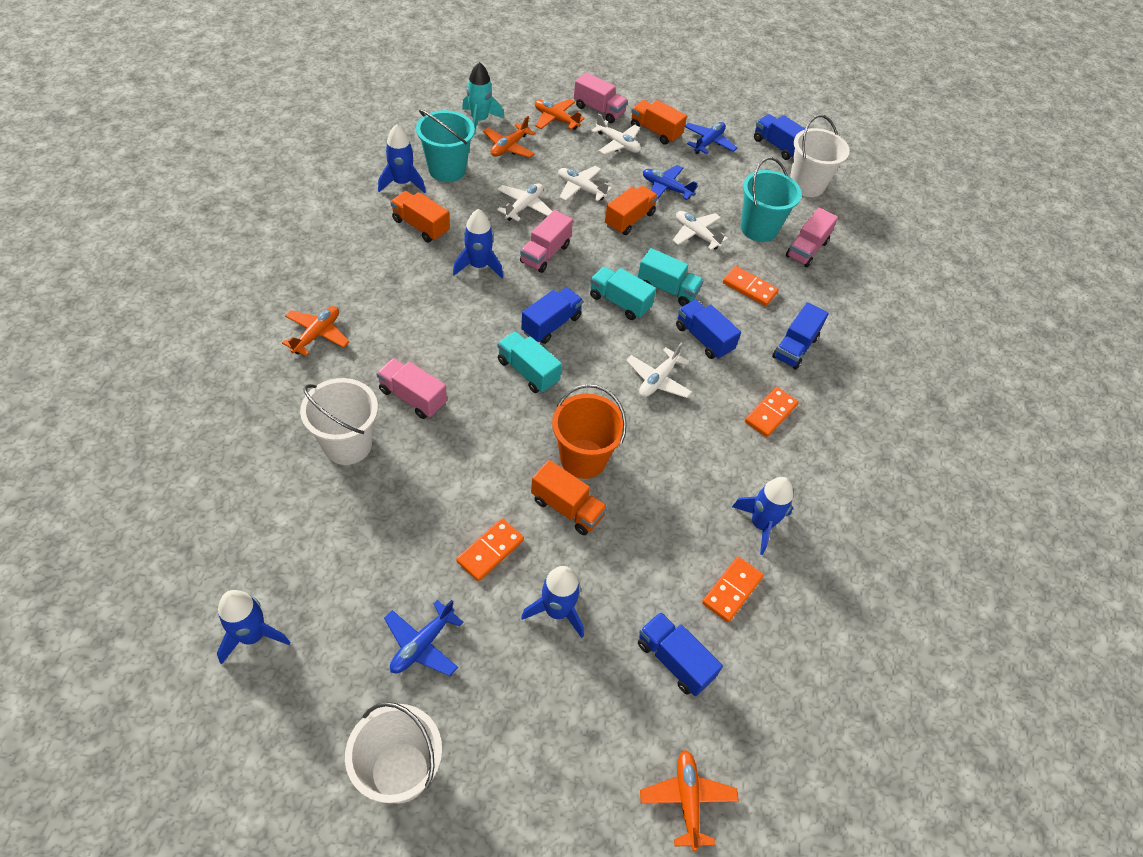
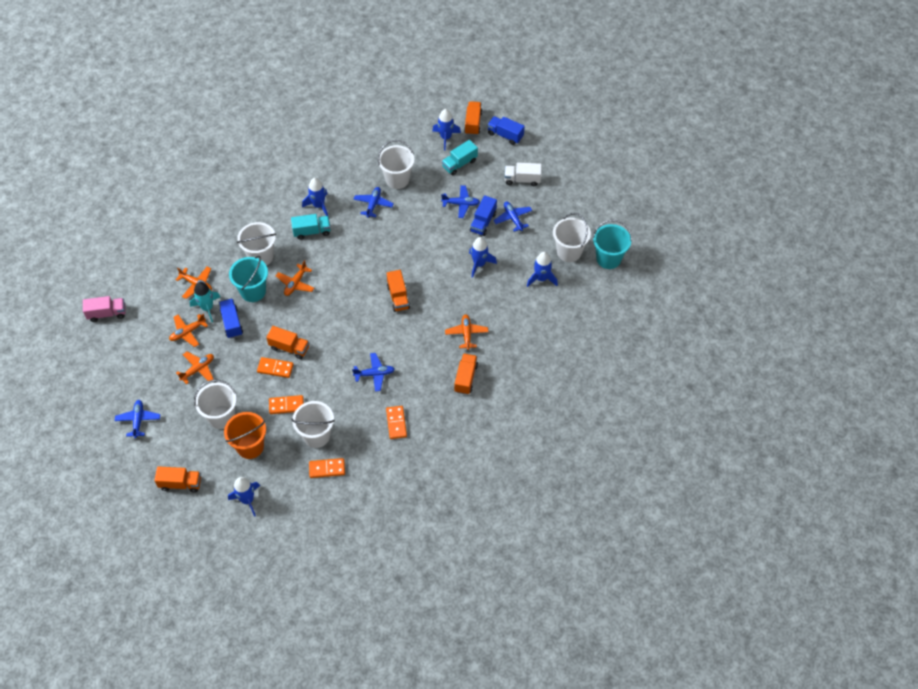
blue plane: 3 -> 5
blue truck: 5 -> 3
orange plane: 4 -> 5
orange truck: 4 -> 5
pink truck: 4 -> 1
turquoise truck: 3 -> 2
white bucket: 3 -> 5
white plane: 5 -> 0
white truck: 0 -> 1

